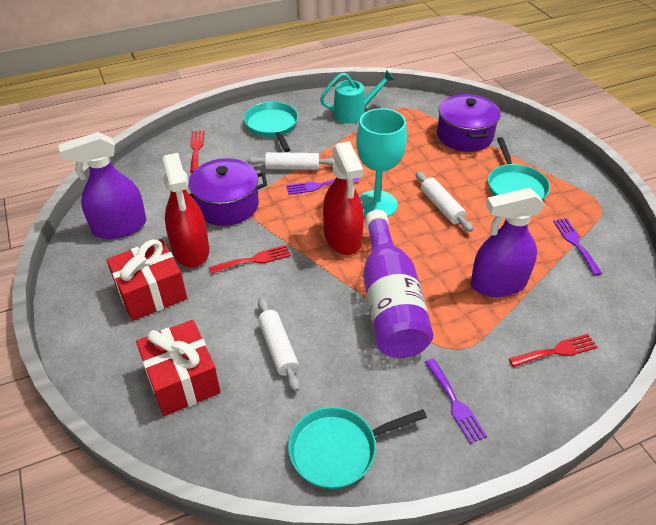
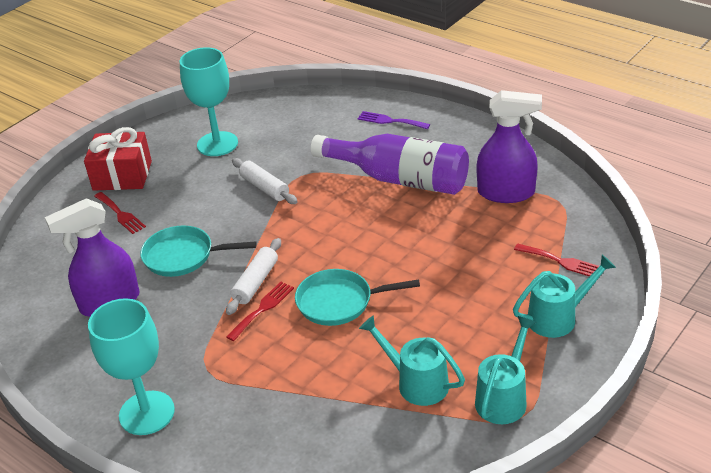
purple fork: 3 -> 1
purple pot: 2 -> 0
red gift: 2 -> 1
red spray bottle: 2 -> 0
turquoise goblet: 1 -> 2
turquoise pan: 3 -> 2
turquoise watering can: 1 -> 3
white rolling pin: 3 -> 2

